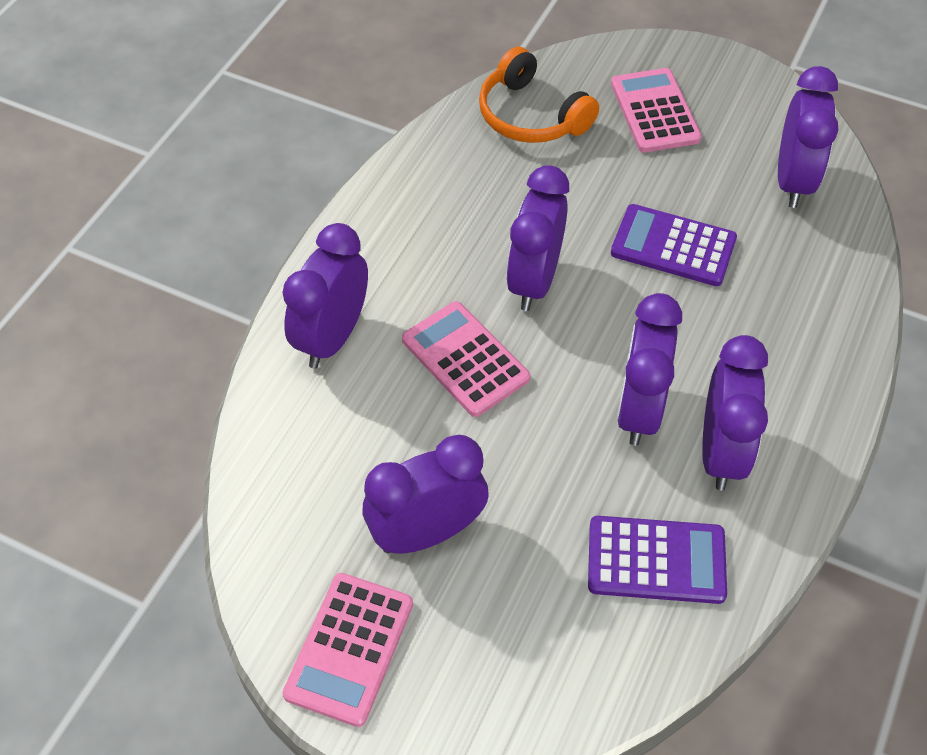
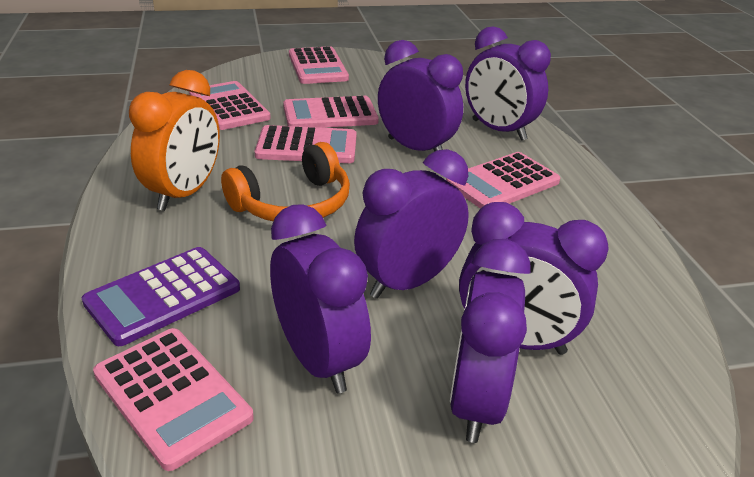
orange clock: 0 -> 1
pink calculator: 3 -> 6
purple calculator: 2 -> 1

